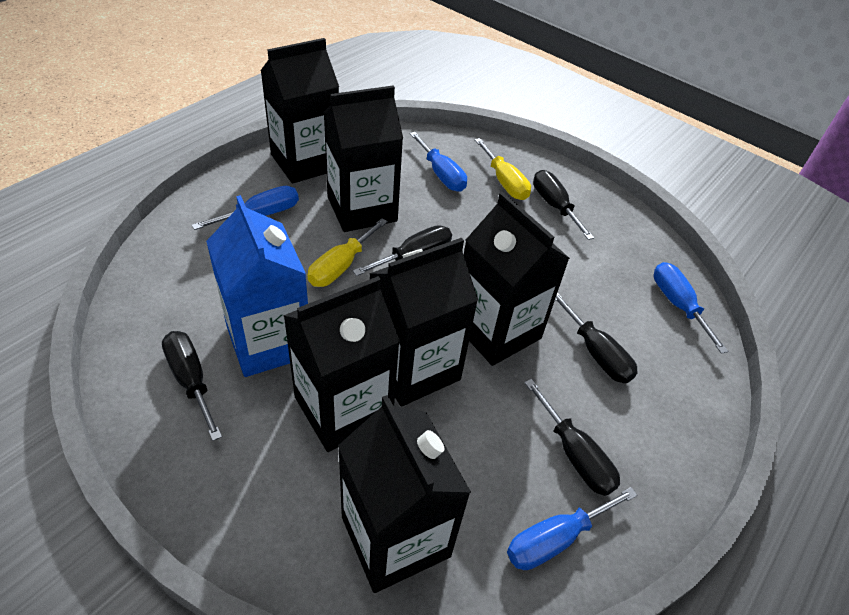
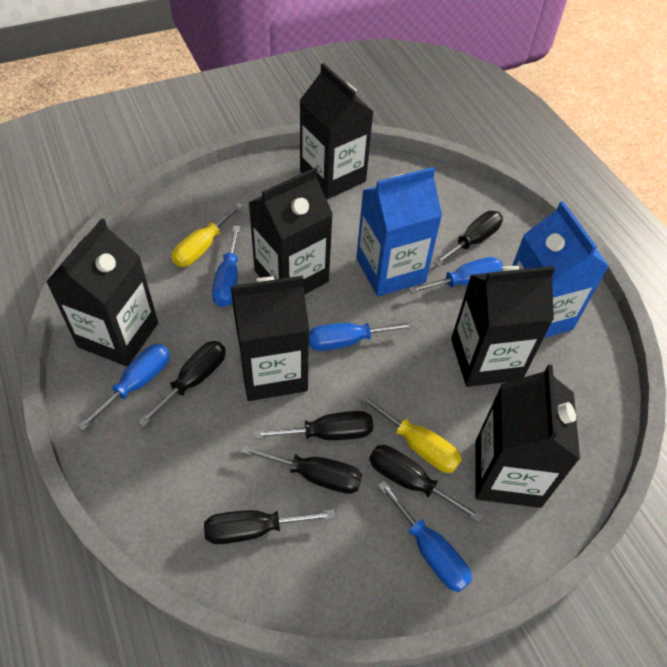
black screwdriver: 5 -> 6
blue carton: 1 -> 2
blue screwdriver: 4 -> 5

